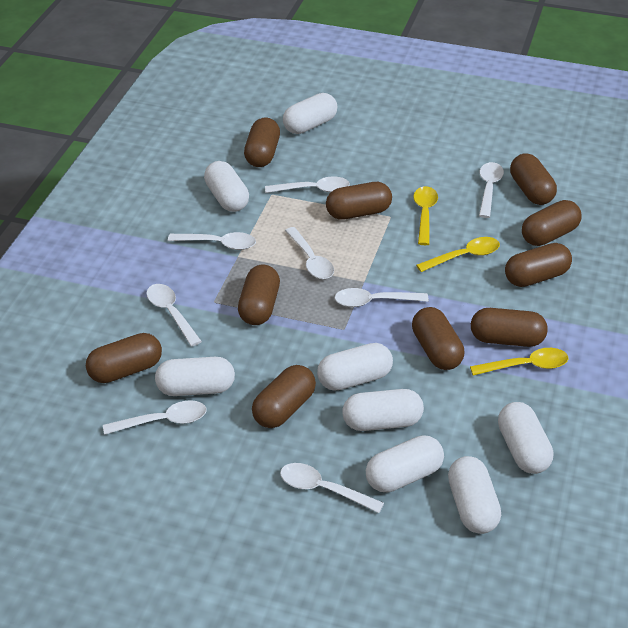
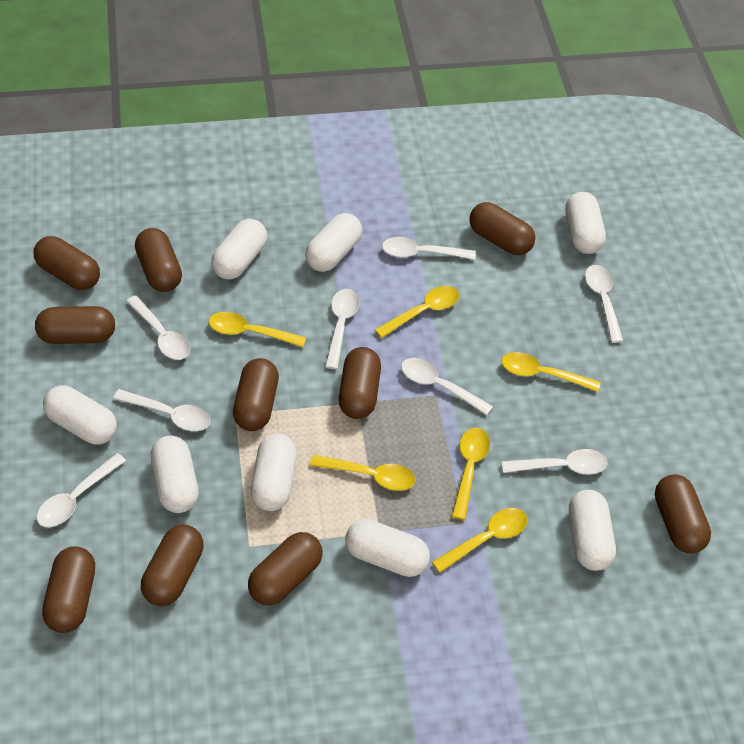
yellow spoon: 3 -> 6

